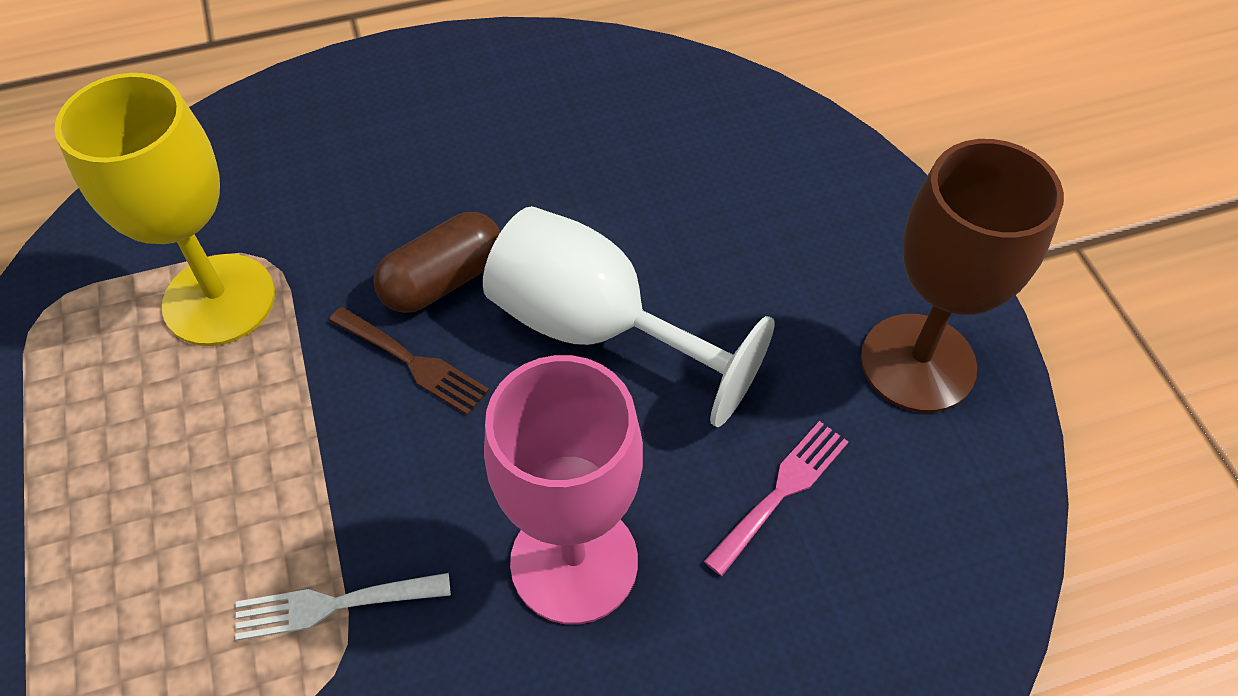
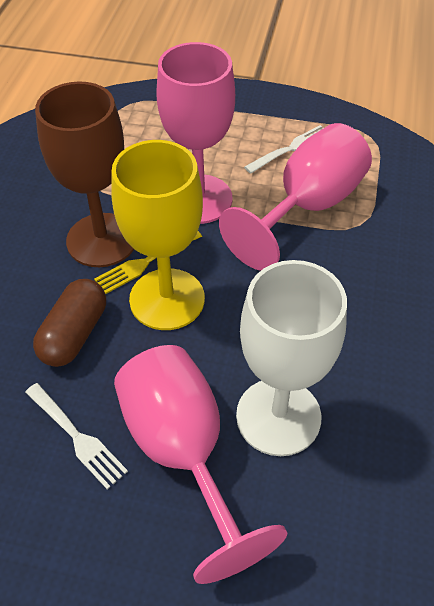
brown fork: 1 -> 0
pink fork: 1 -> 0
pink goblet: 1 -> 3
white fork: 1 -> 2
yellow fork: 0 -> 1

